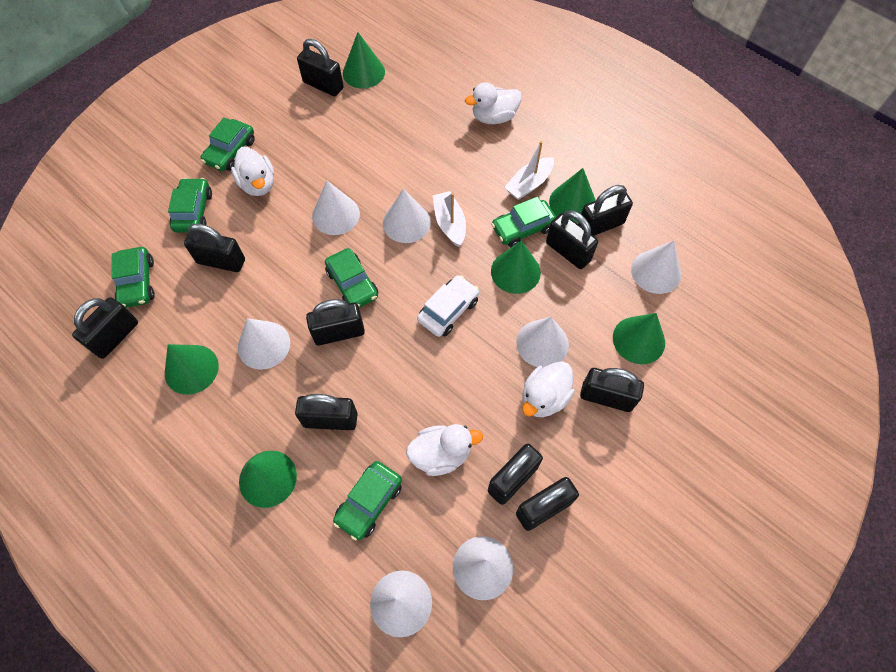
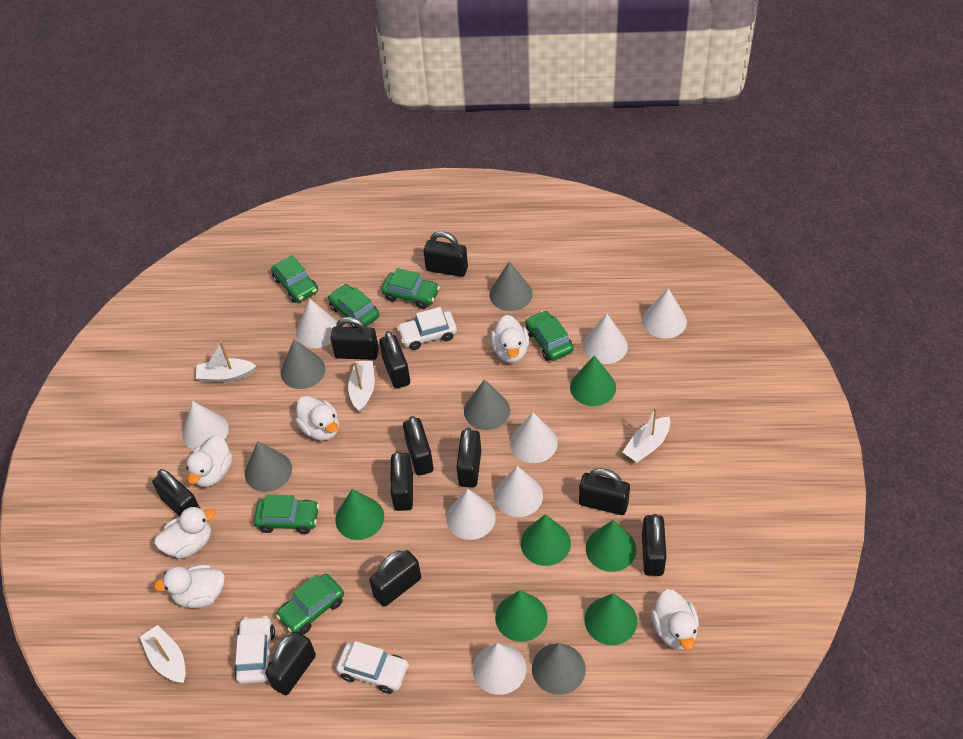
black padlock: 10 -> 11
grey cone: 0 -> 5
white boat: 2 -> 4
white car: 1 -> 3
white cone: 7 -> 8
white duck: 4 -> 6

